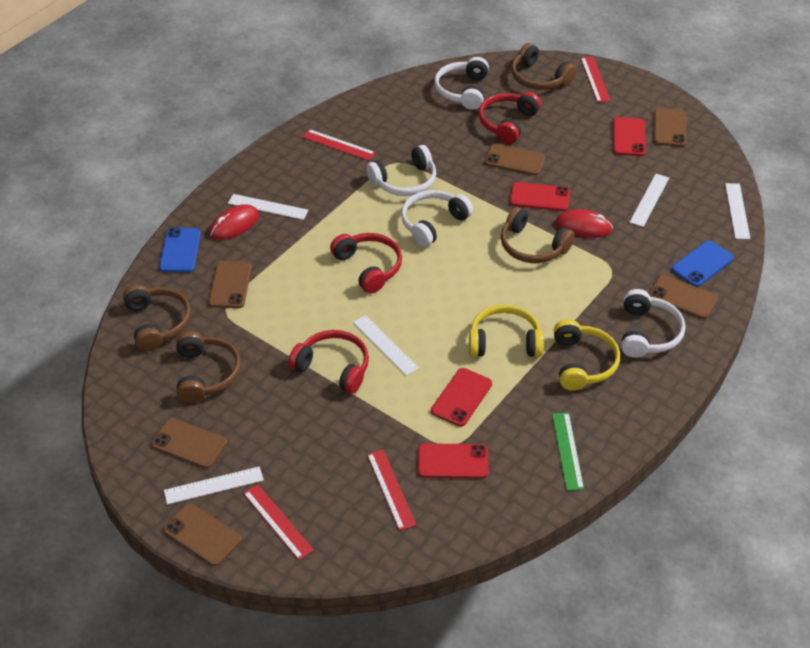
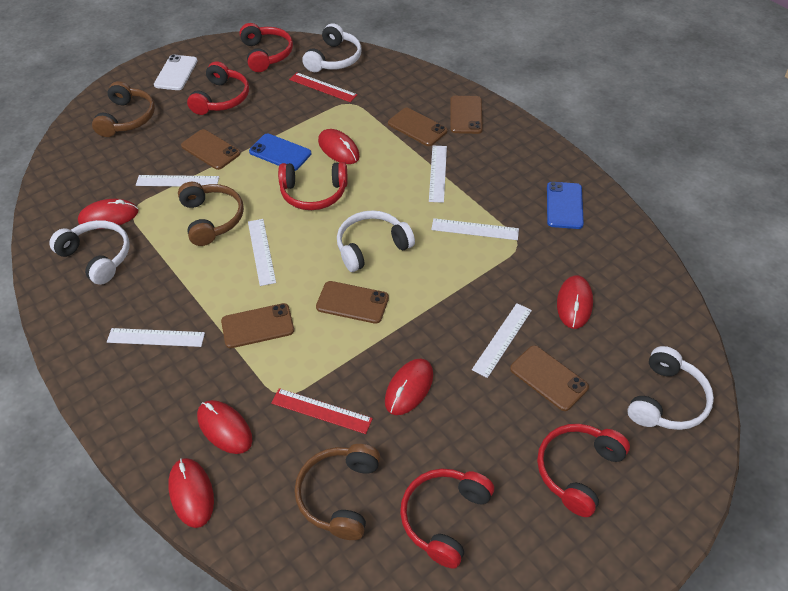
brown headphones: 4 -> 3
green ruler: 1 -> 0
red headphones: 3 -> 5
red mouse: 2 -> 6
red phone: 4 -> 0
red ruler: 4 -> 2
white phone: 0 -> 1
white ruler: 5 -> 6
yellow headphones: 2 -> 0

